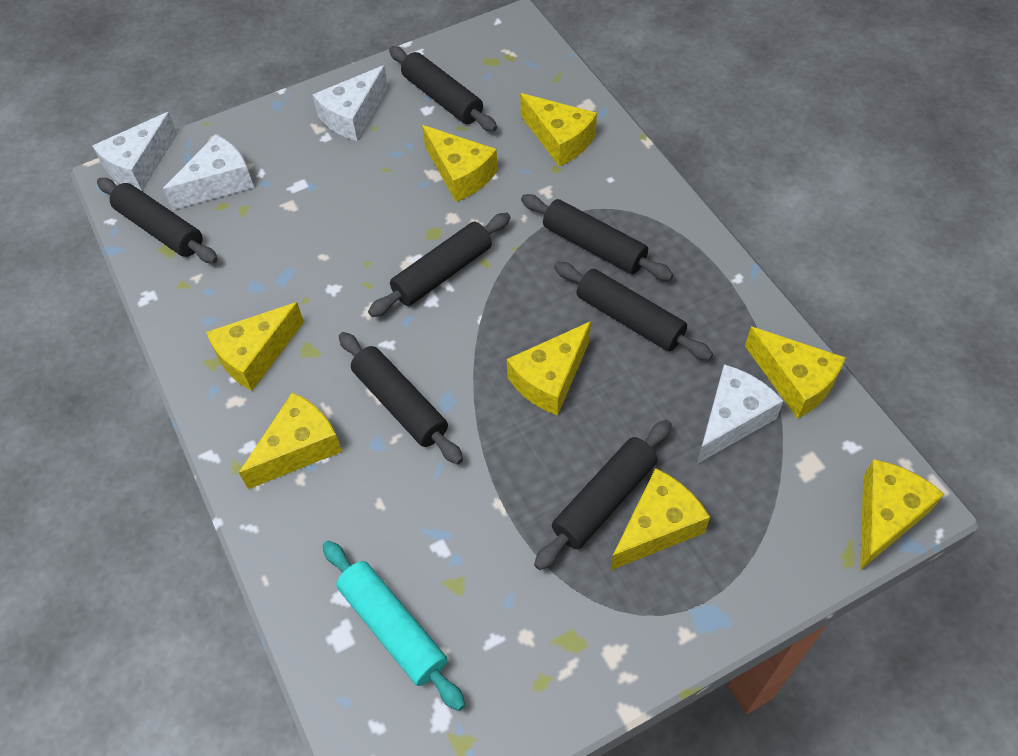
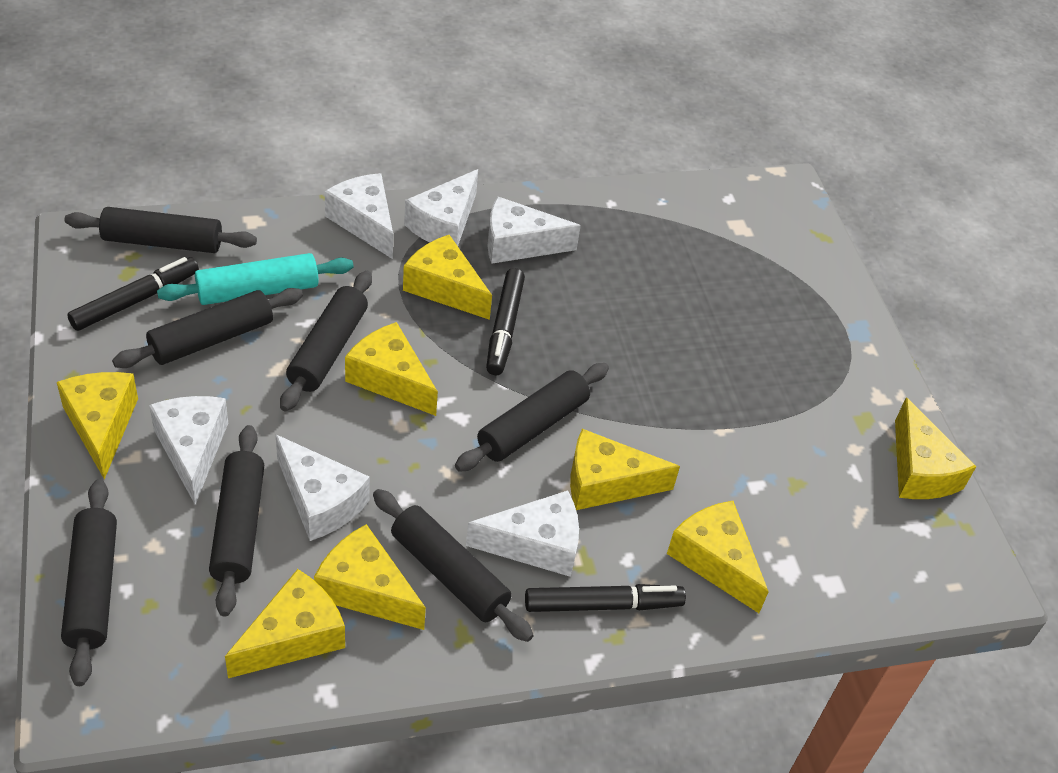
black marker: 0 -> 3
white cheese: 4 -> 6

